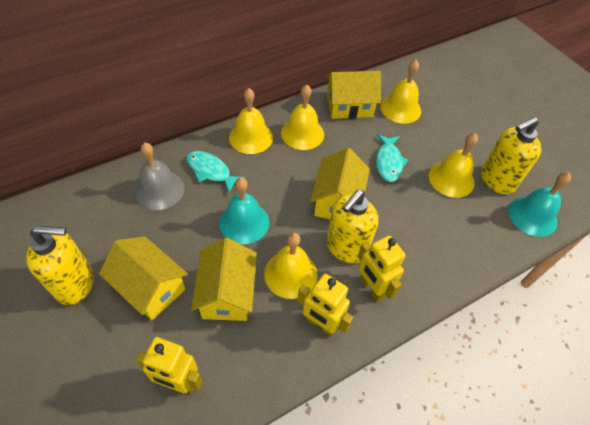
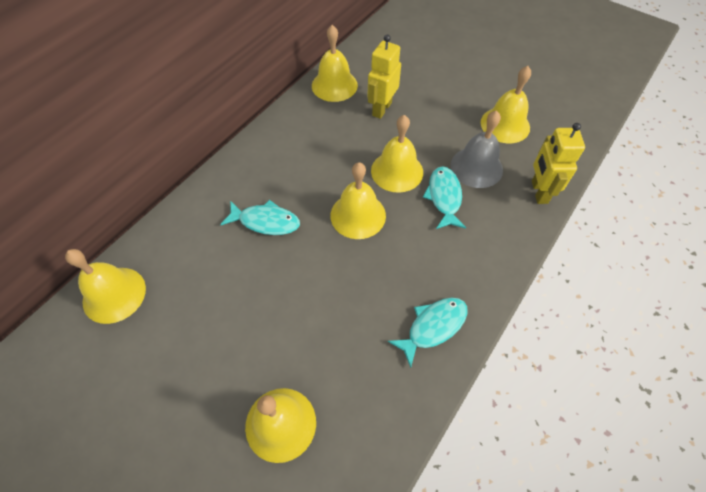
turquoise bell: 2 -> 0
turquoise fish: 2 -> 3
yellow bell: 5 -> 6
yellow house: 4 -> 0
yellow robot: 3 -> 2
yellow soap dispenser: 3 -> 0

